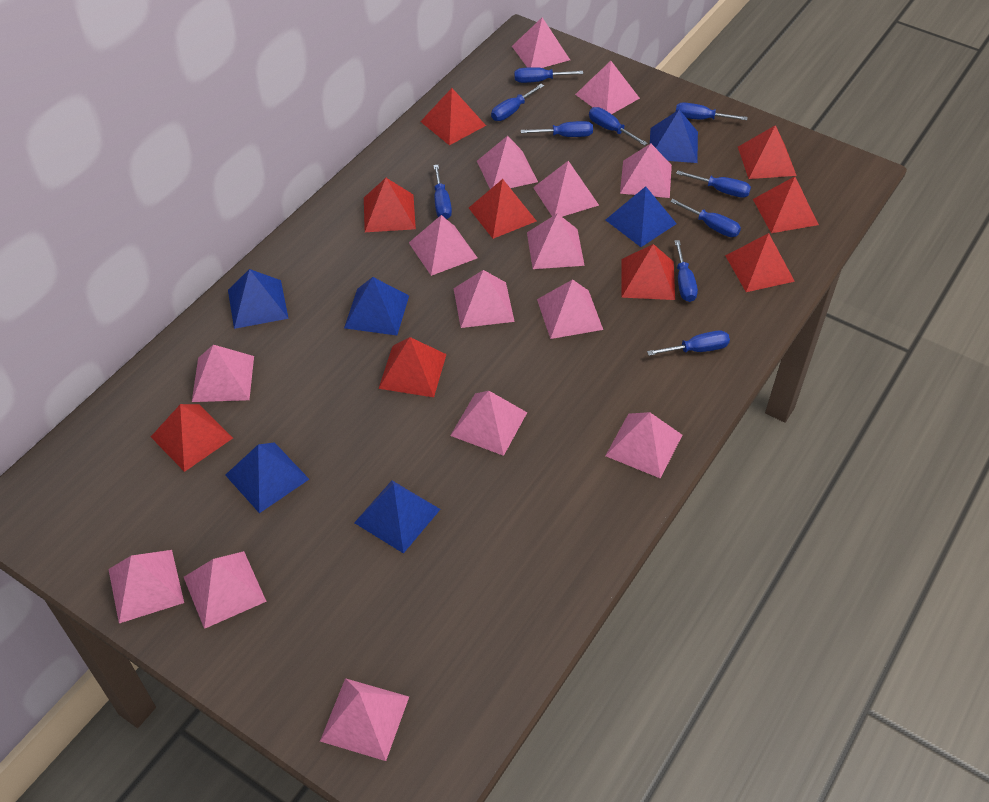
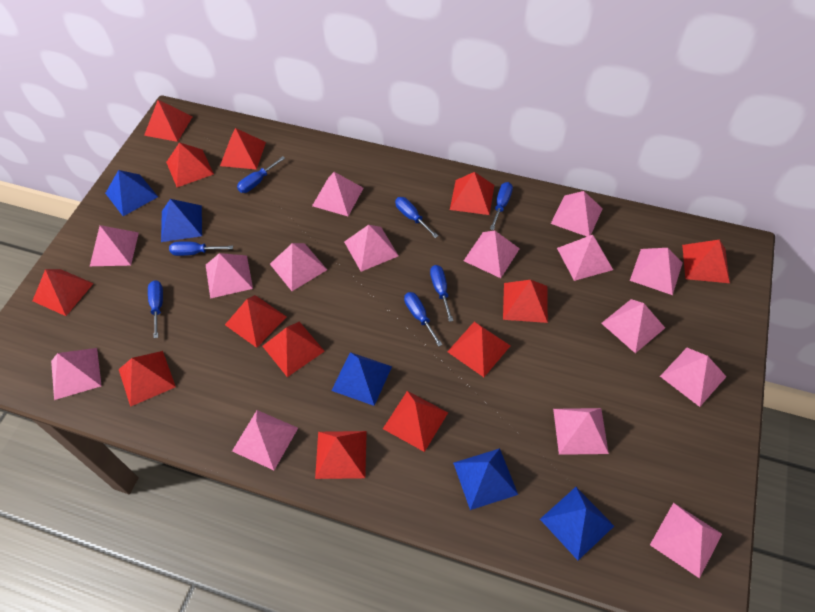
blue pyramid: 6 -> 5
blue screwdriver: 10 -> 7
red pyramid: 9 -> 13

